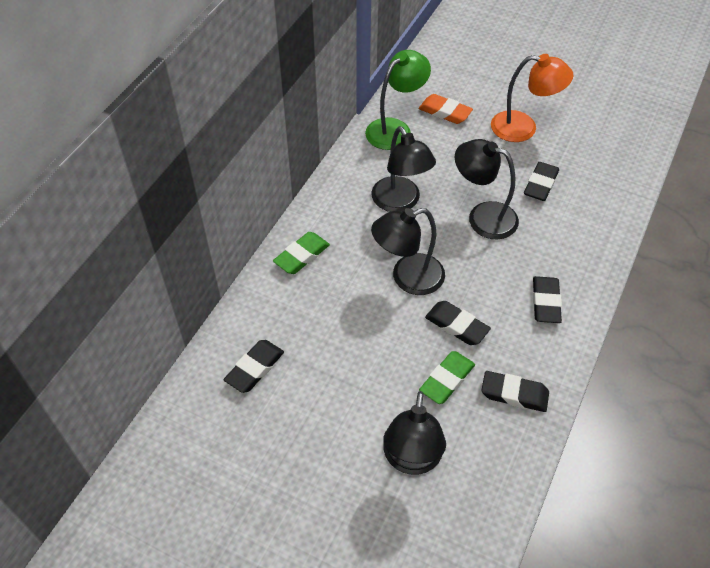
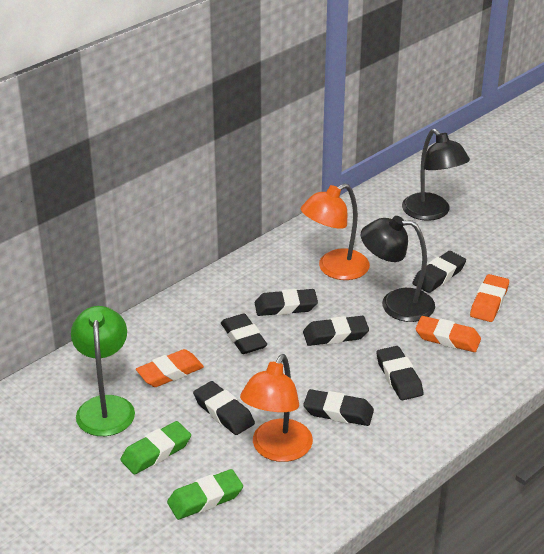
black eraser: 5 -> 7
black lamp: 4 -> 2
orange eraser: 1 -> 3
orange lamp: 1 -> 2

